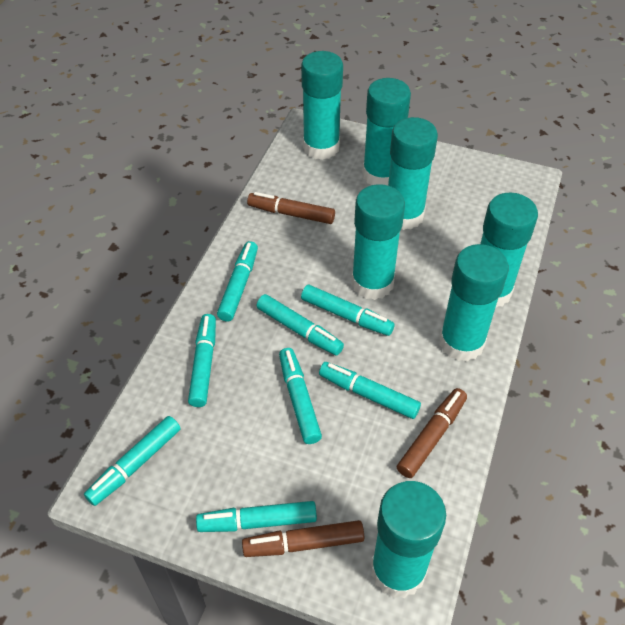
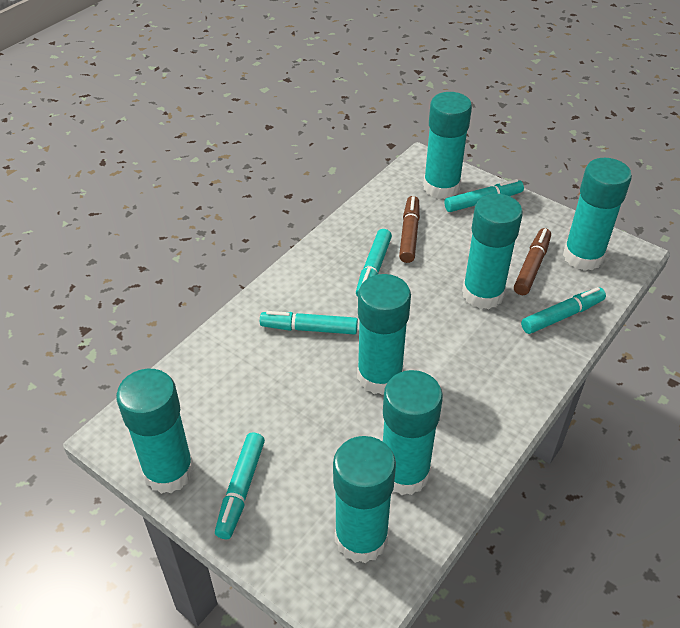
brown marker: 3 -> 2
turquoise marker: 8 -> 5

